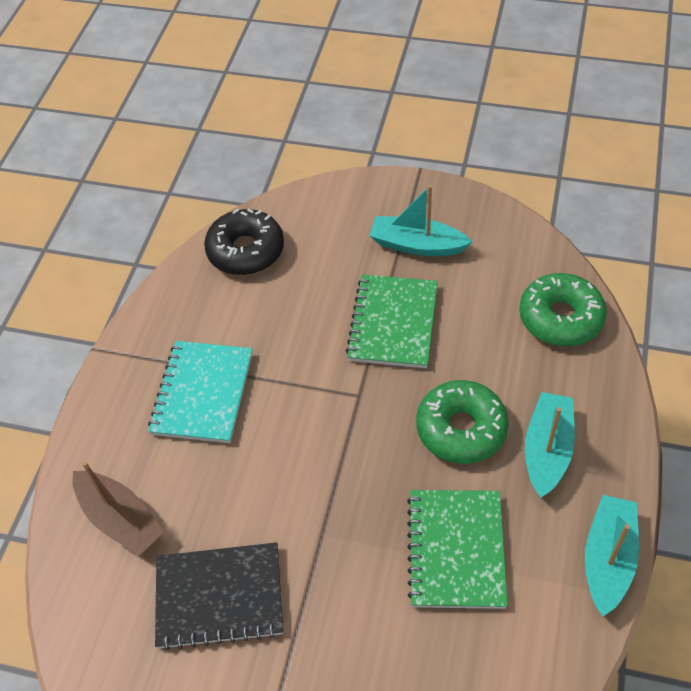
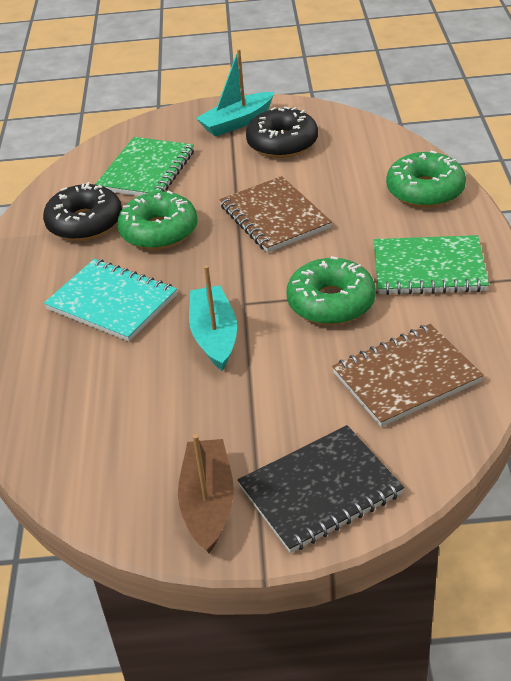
black donut: 1 -> 2
brown notebook: 0 -> 2
green donut: 2 -> 3
turquoise boat: 3 -> 2

